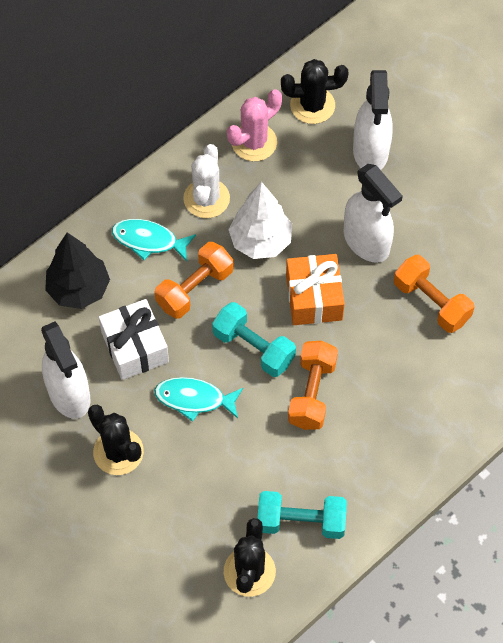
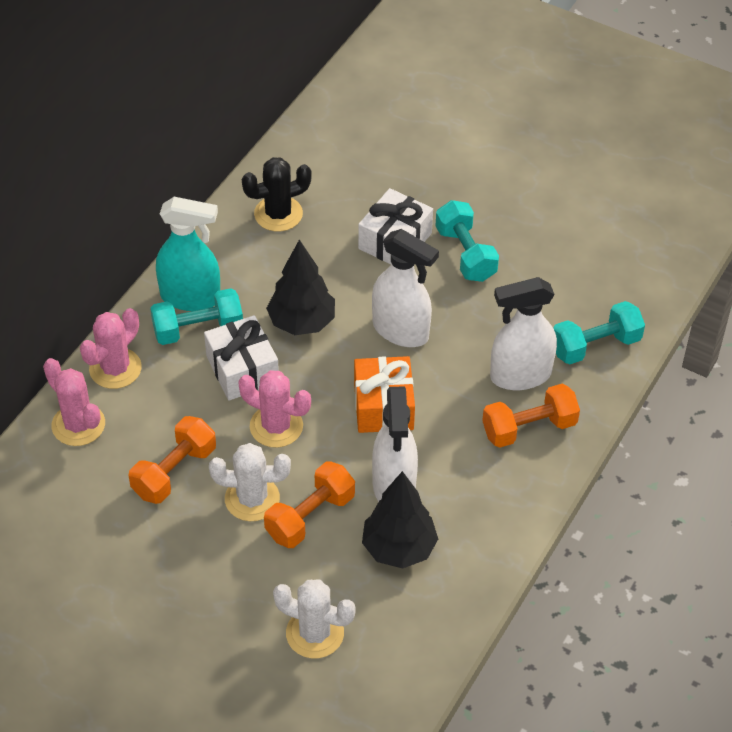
black cactus: 3 -> 1
black tree: 1 -> 2
pink cactus: 1 -> 3
turquoise dumbbell: 2 -> 3
turquoise fish: 2 -> 0
turquoise spray bottle: 0 -> 1
white cactus: 1 -> 2
white gift: 1 -> 2
white tree: 1 -> 0

